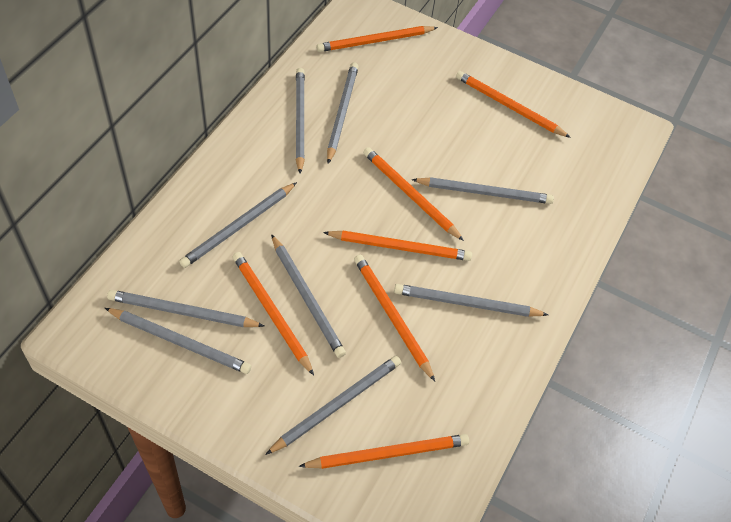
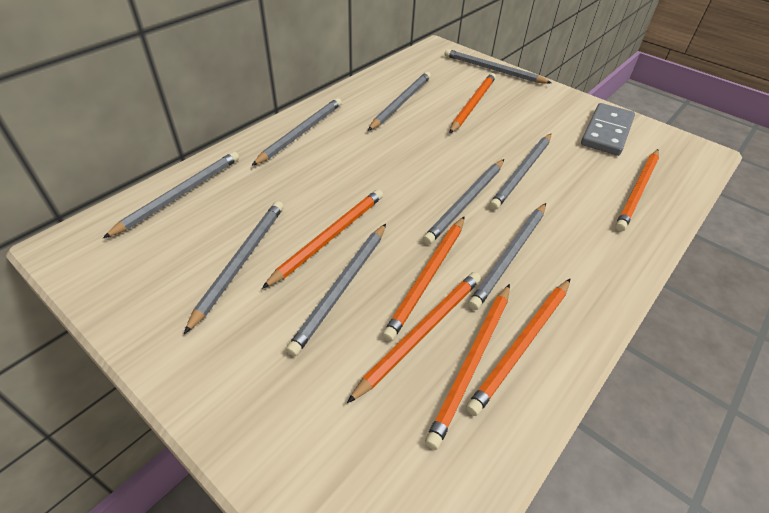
grey domino: 0 -> 1

